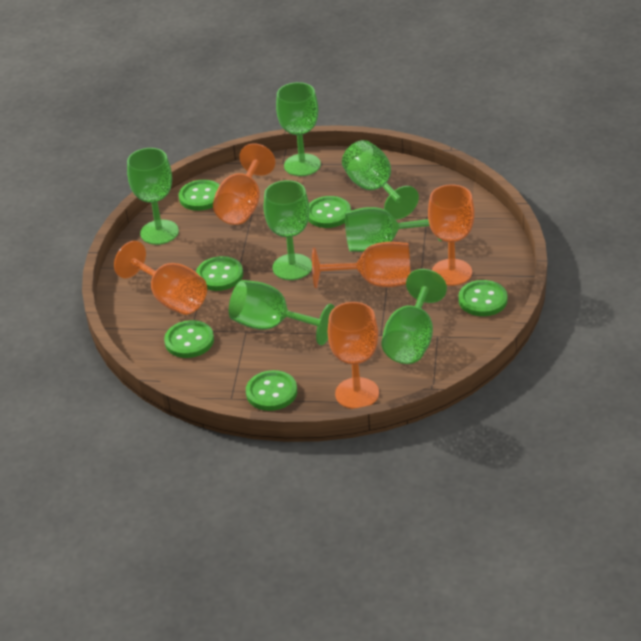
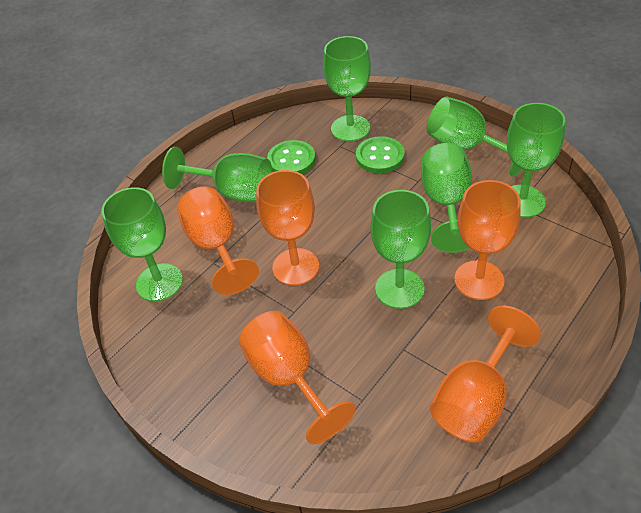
green button: 6 -> 2

